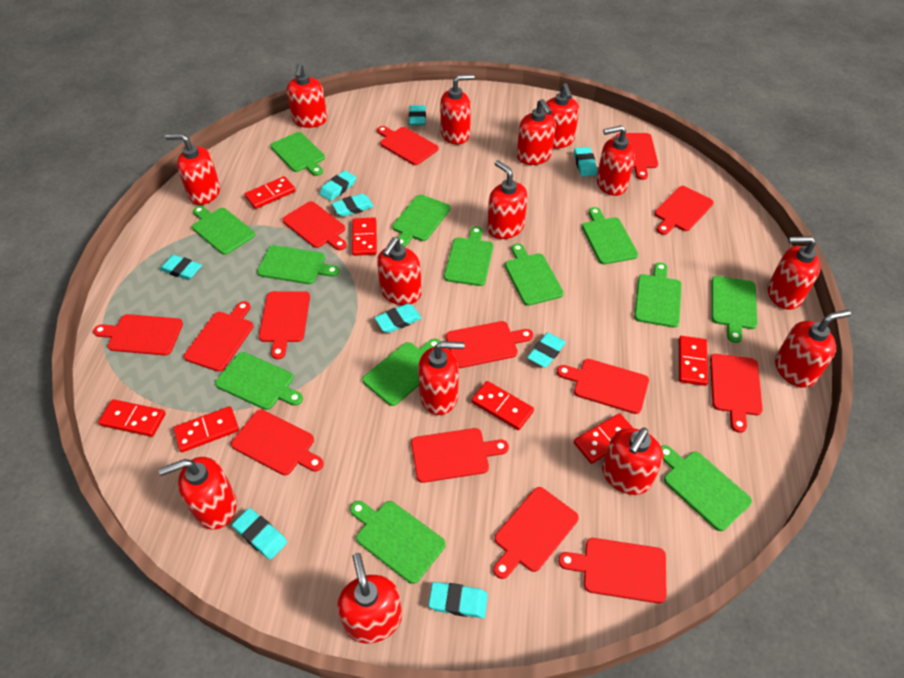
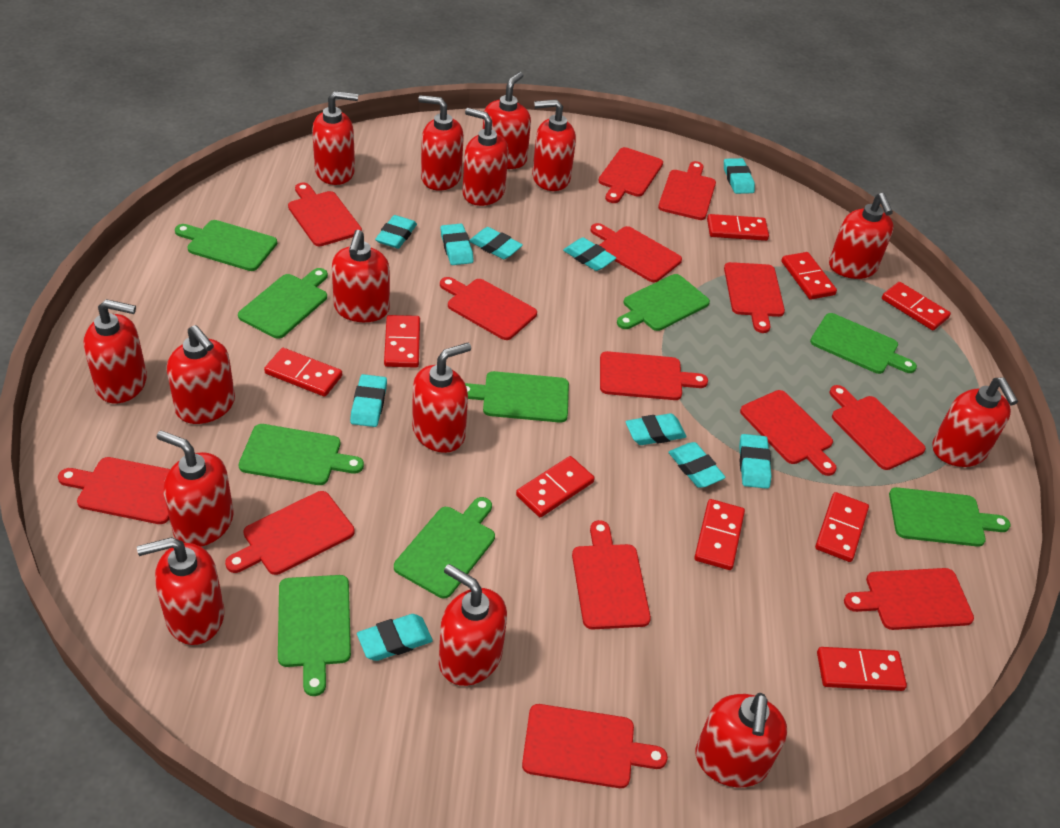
green cutting board: 13 -> 9
red domino: 7 -> 9
red soap dispenser: 14 -> 15
turquoise eraser: 9 -> 10

